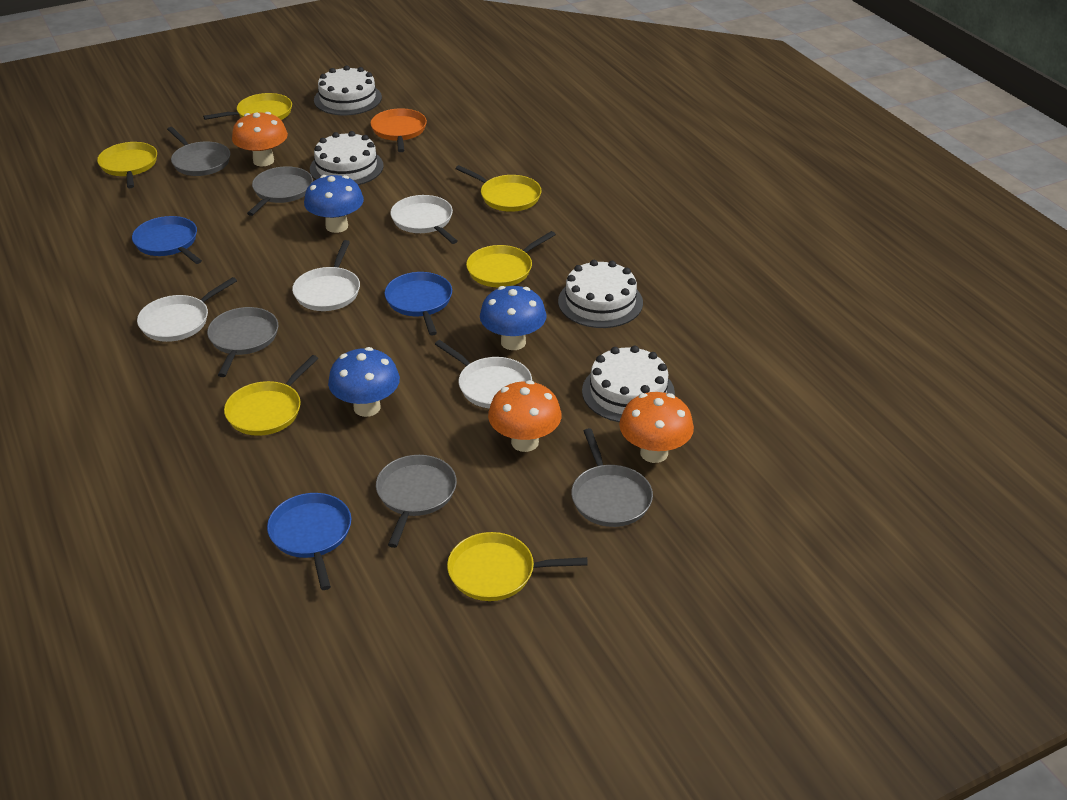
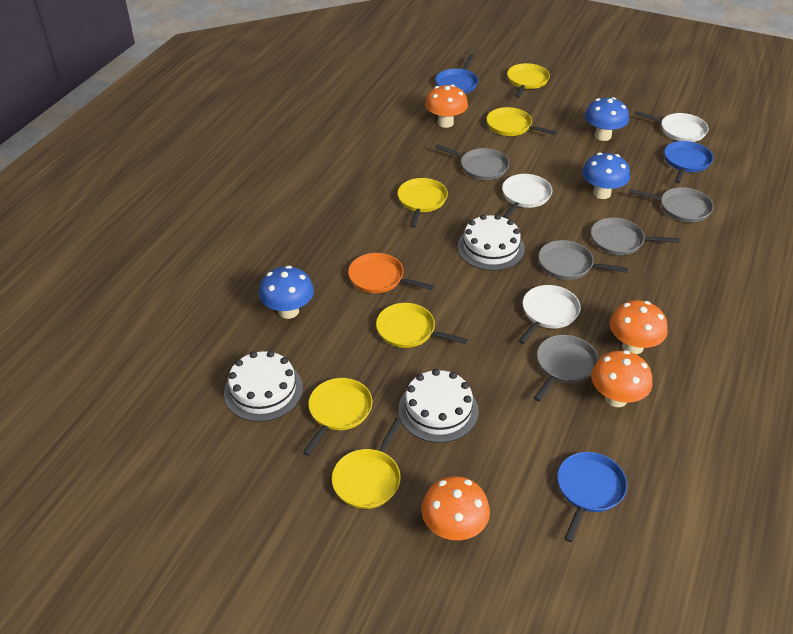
orange mushroom: 3 -> 4
white cake: 4 -> 3
white pan: 4 -> 3

